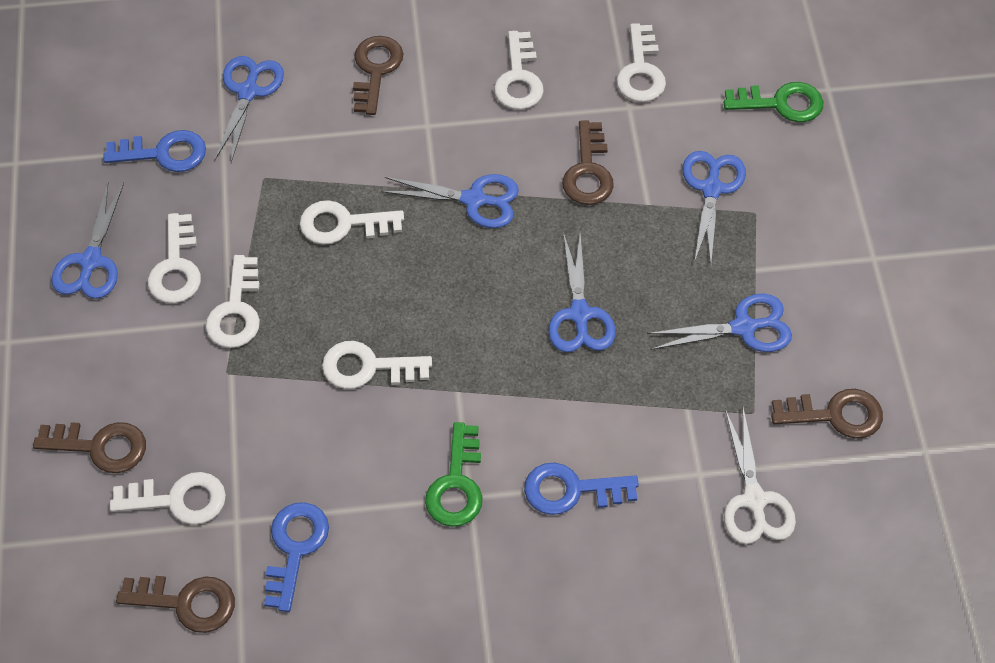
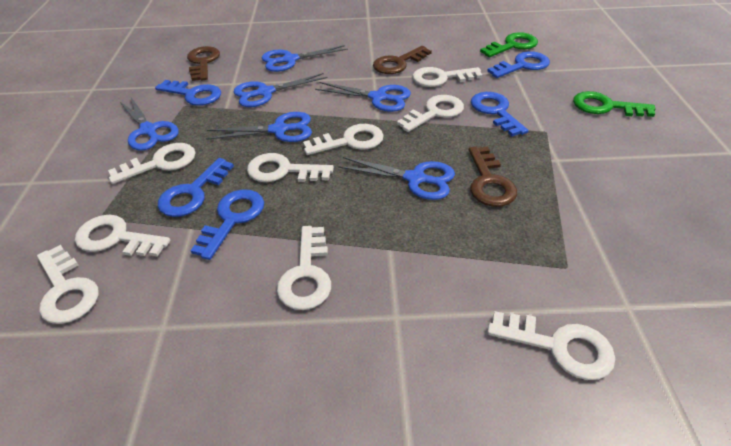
blue key: 3 -> 5
brown key: 5 -> 3
white key: 7 -> 9
white scissors: 1 -> 0

